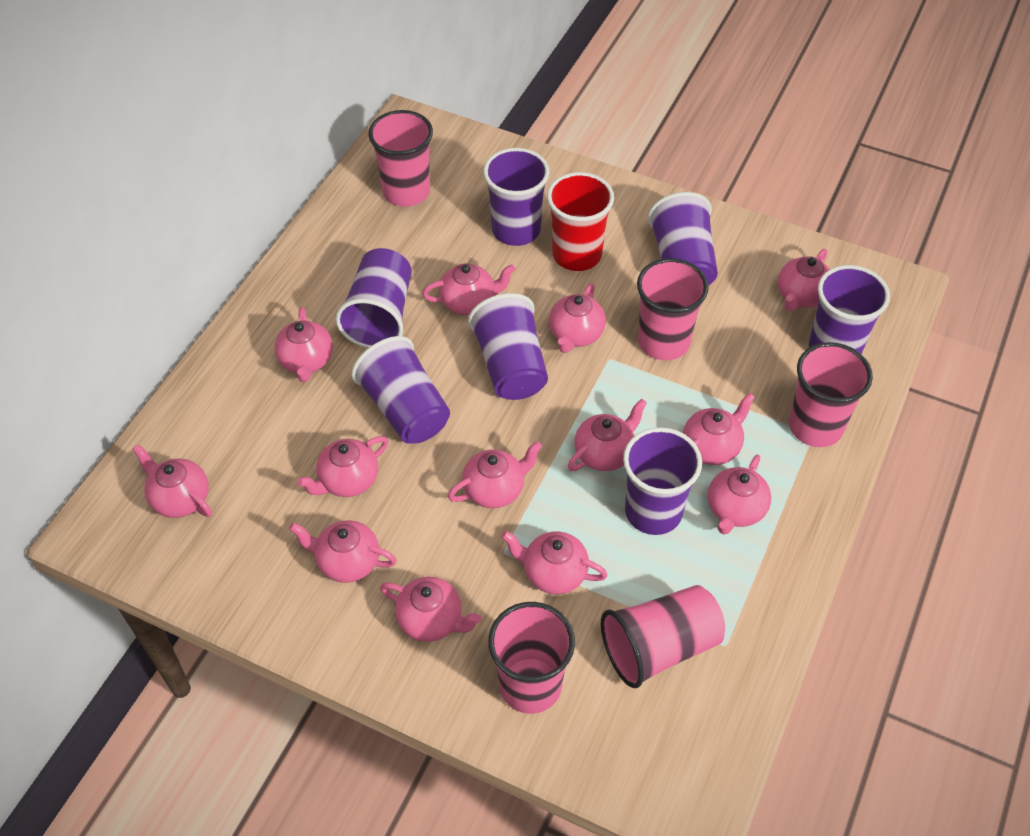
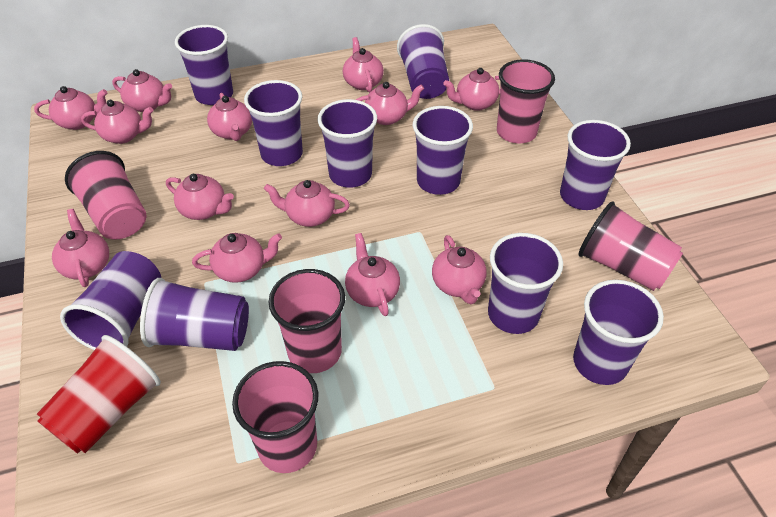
purple cup: 7 -> 10

